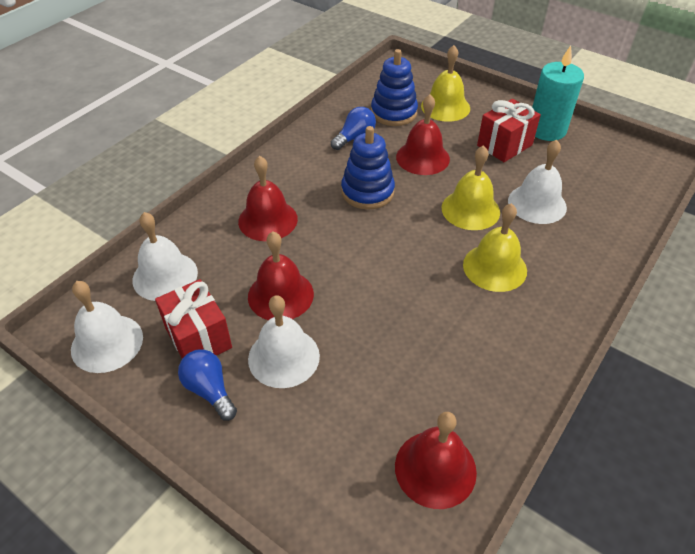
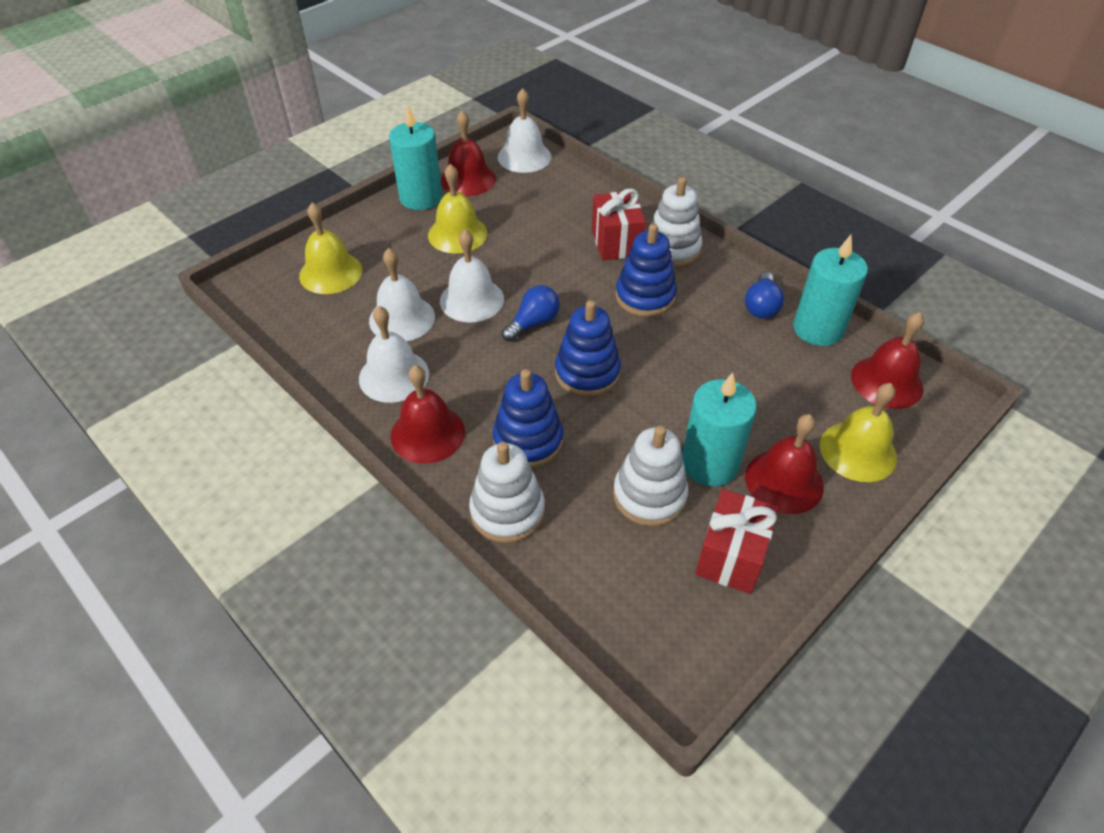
blue stacking toy: 2 -> 3
turquoise candle: 1 -> 3
white stacking toy: 0 -> 3

